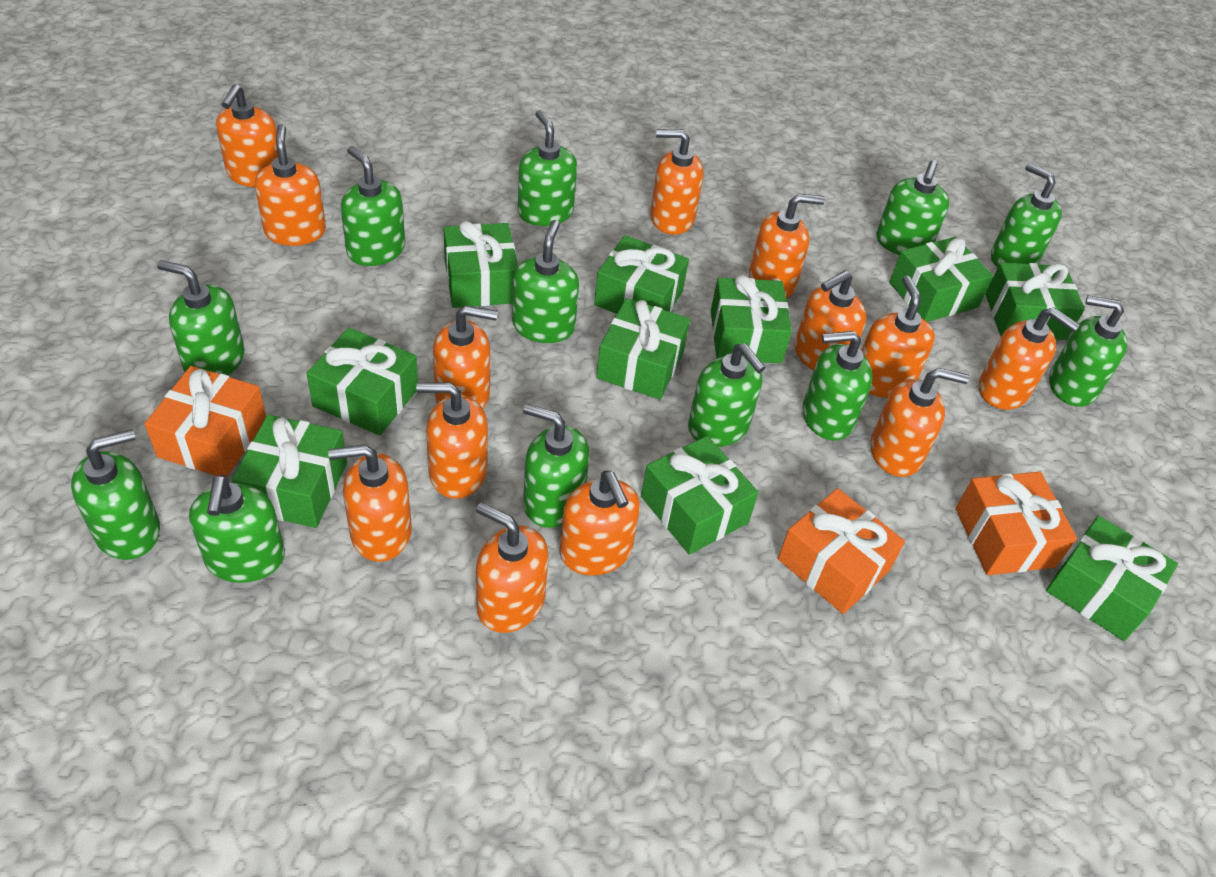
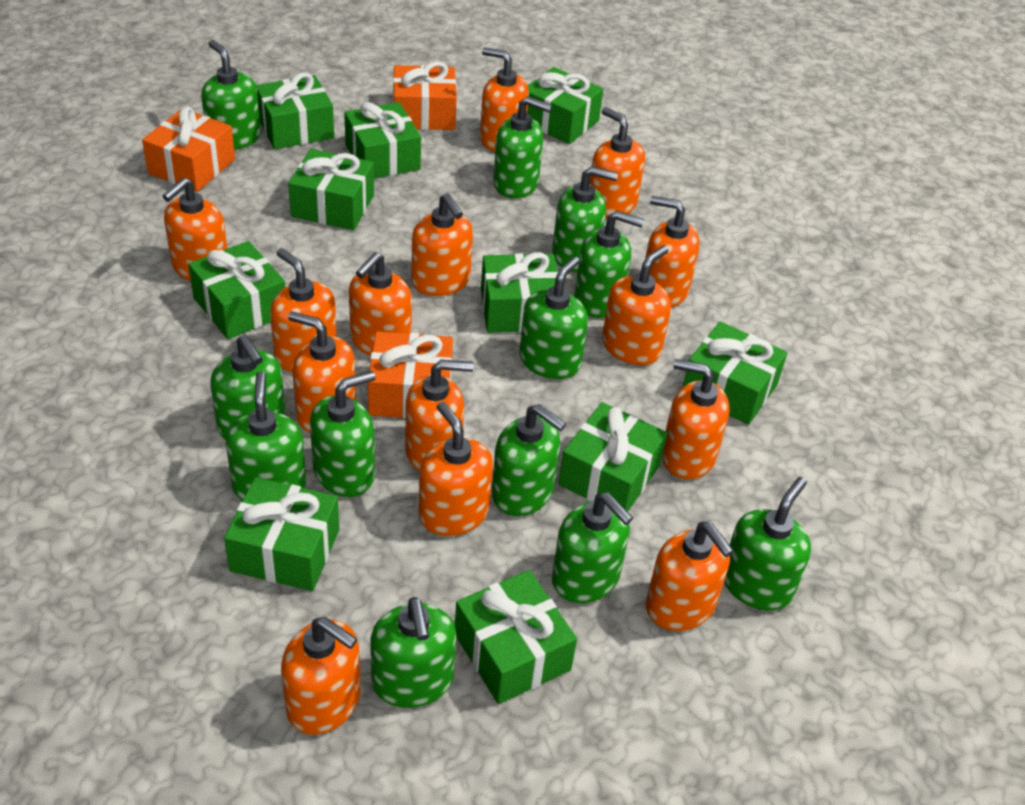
orange soap dispenser: 13 -> 14

